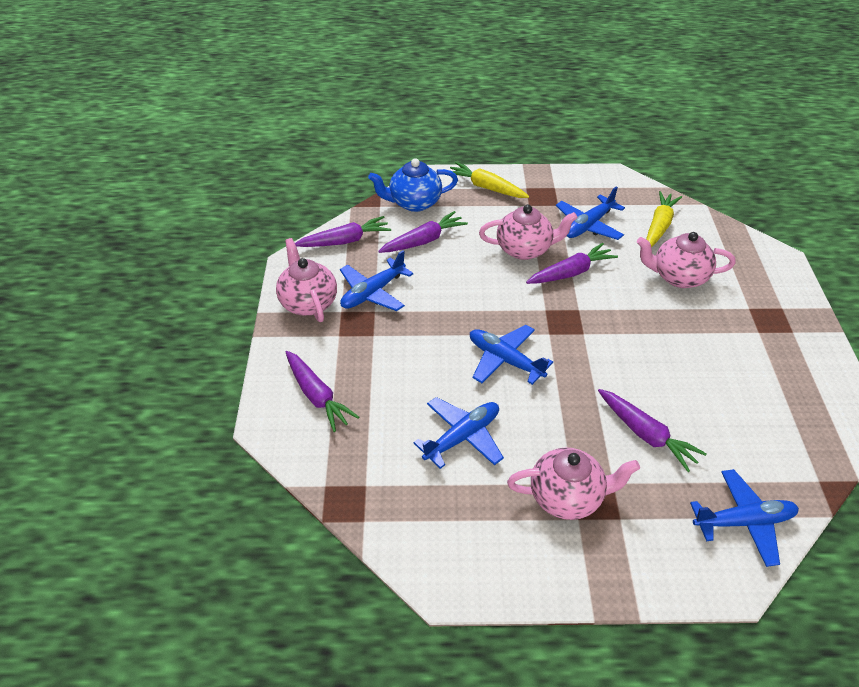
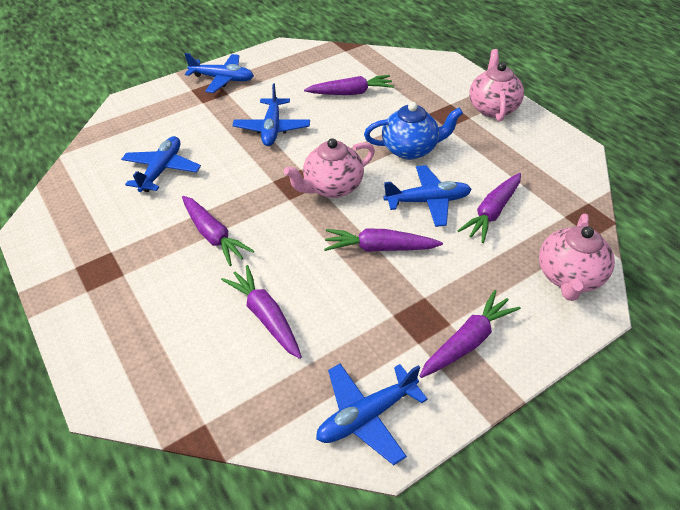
pink teapot: 4 -> 3
purple carrot: 5 -> 6
yellow carrot: 2 -> 0

